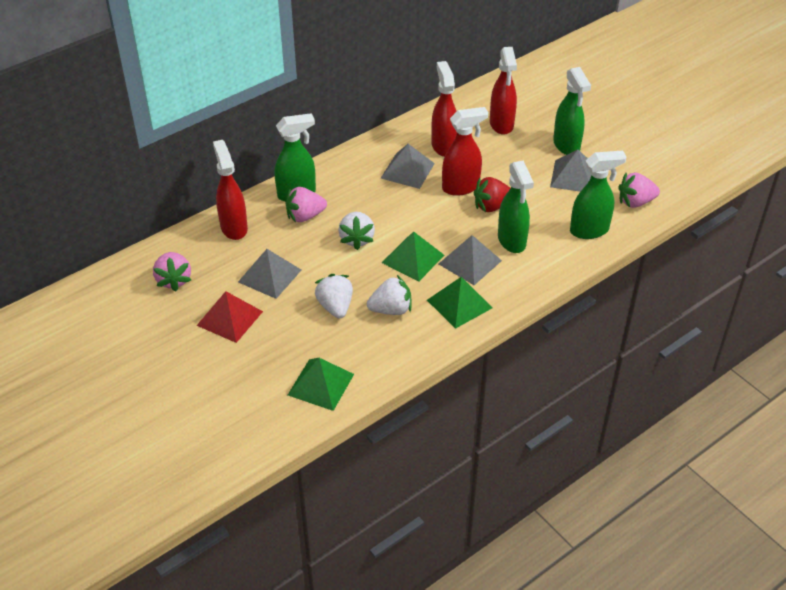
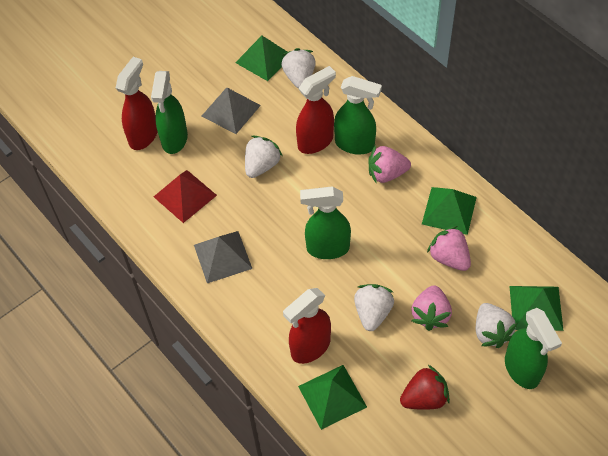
green pyramid: 3 -> 4
grey pyramid: 4 -> 2
red spray bottle: 4 -> 3
white strawberry: 3 -> 4

